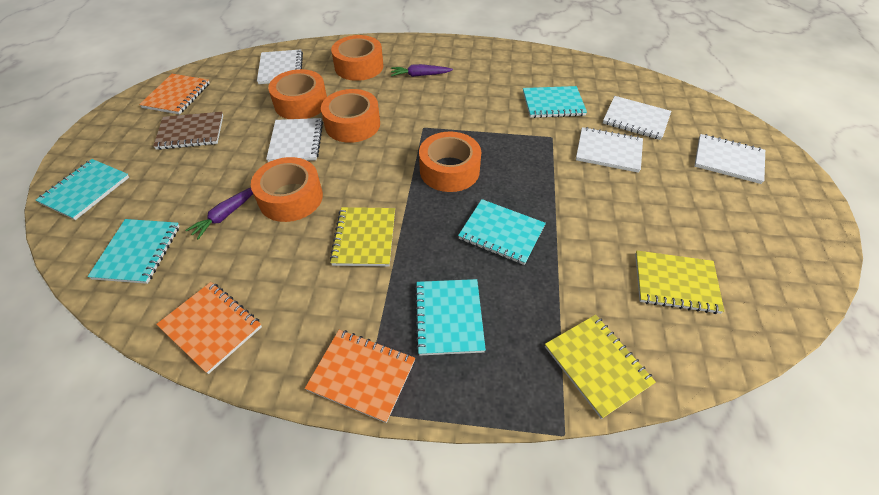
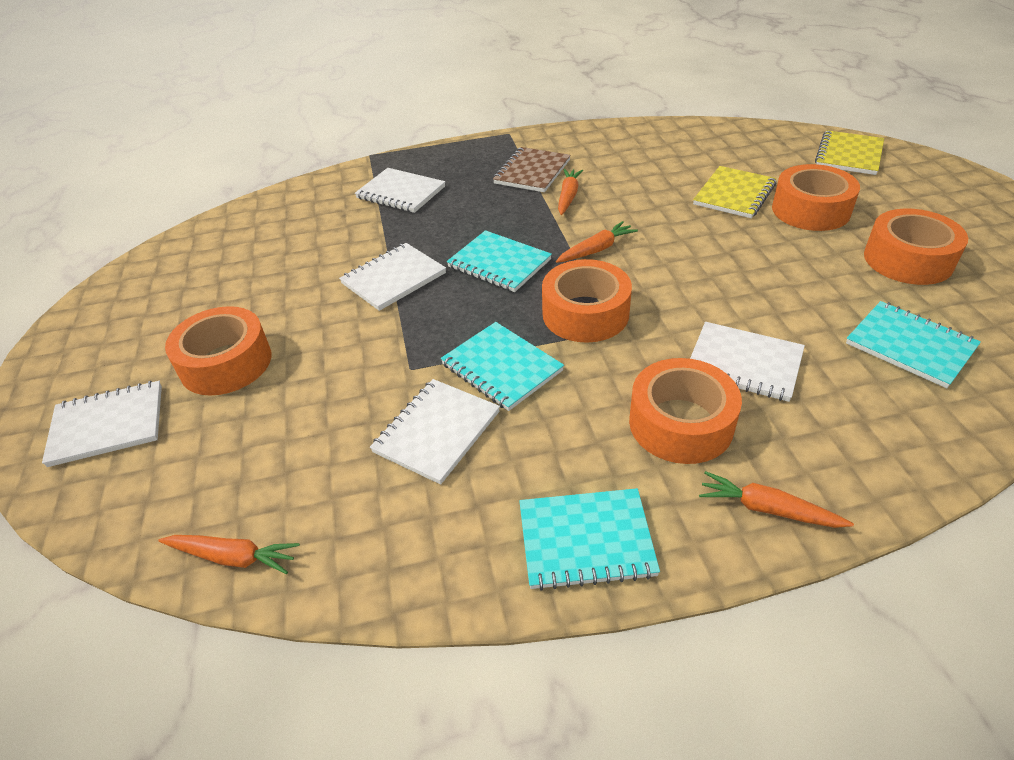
orange carrot: 0 -> 4
orange notebook: 3 -> 0
purple carrot: 2 -> 0
turquoise notebook: 5 -> 4
yellow notebook: 3 -> 2

